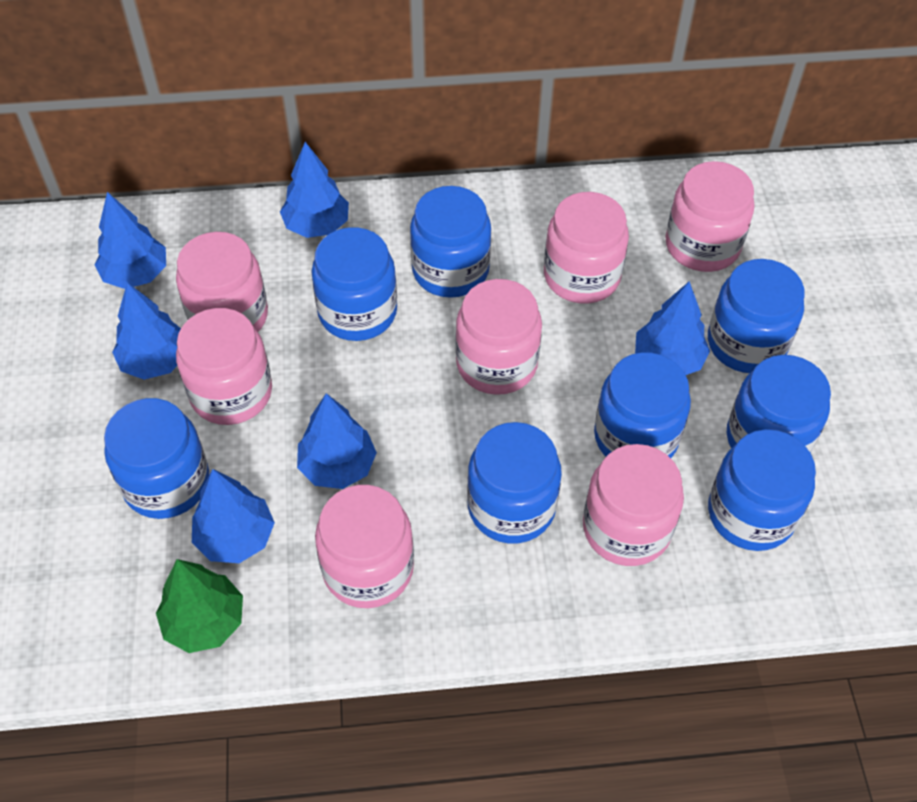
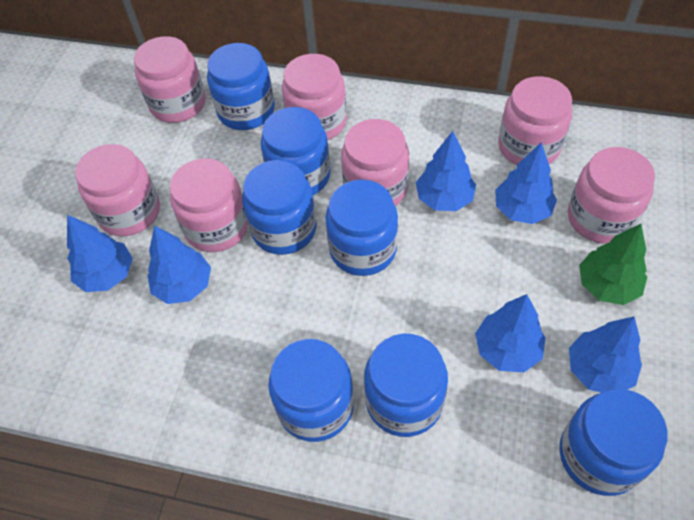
blue jar: 8 -> 7

